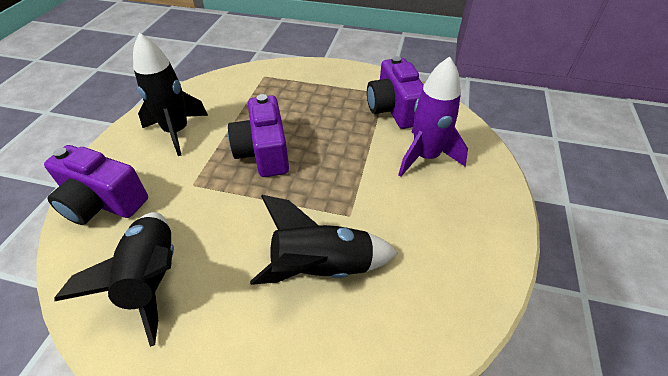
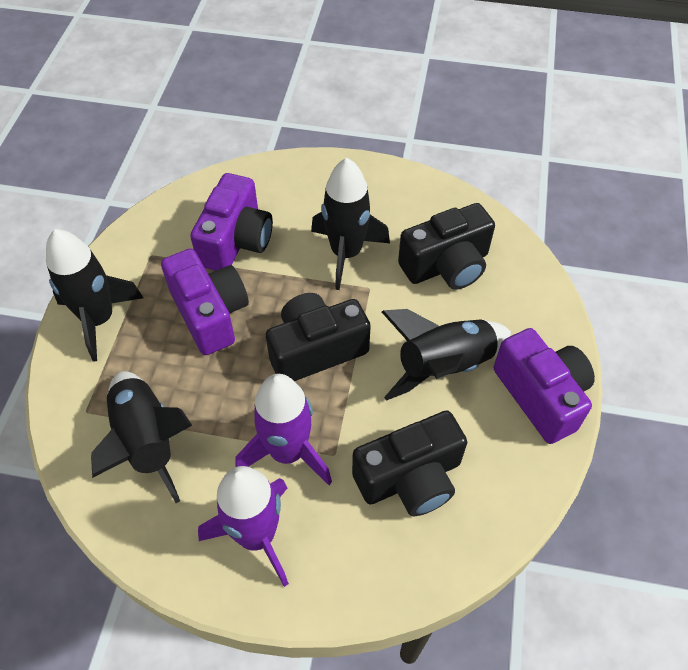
black camera: 0 -> 3
black rocket: 3 -> 4
purple rocket: 1 -> 2

